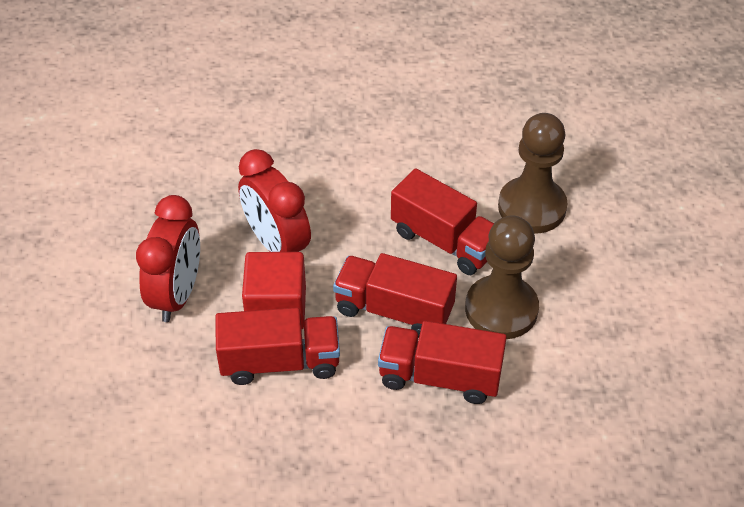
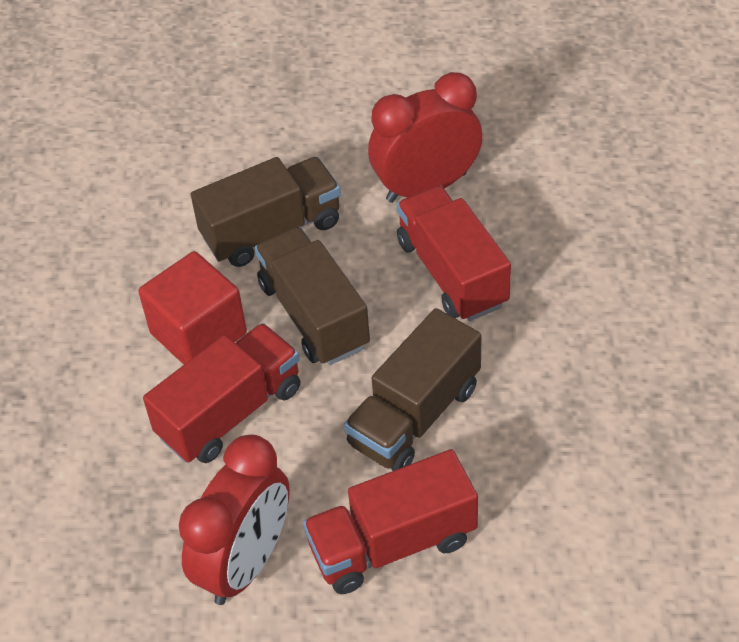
brown pawn: 2 -> 0
brown truck: 0 -> 3
red truck: 4 -> 3

